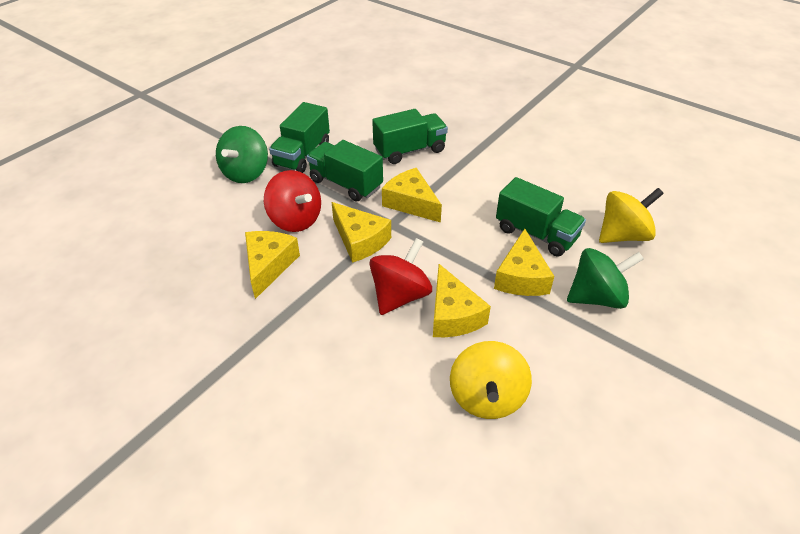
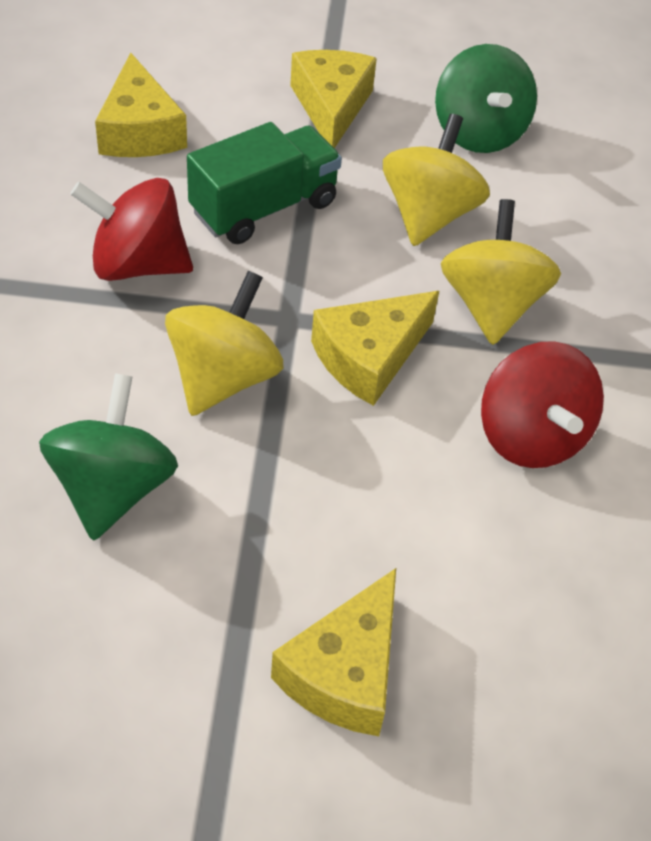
green truck: 4 -> 1
yellow cheese: 5 -> 4
yellow spinning top: 2 -> 3

